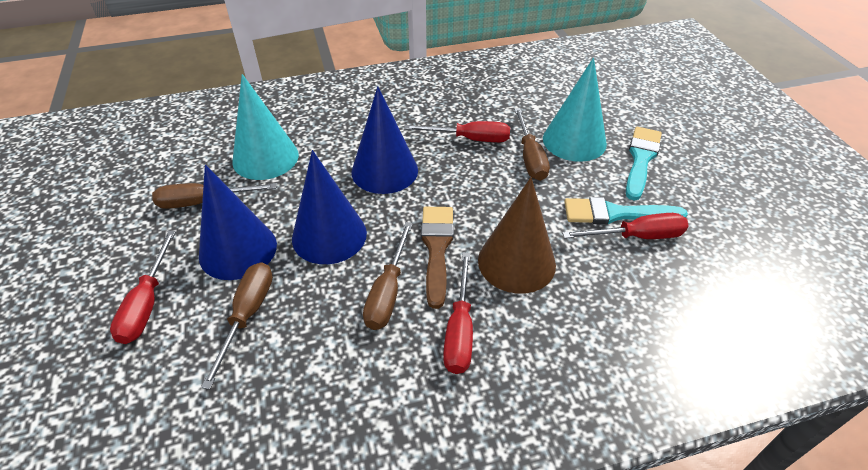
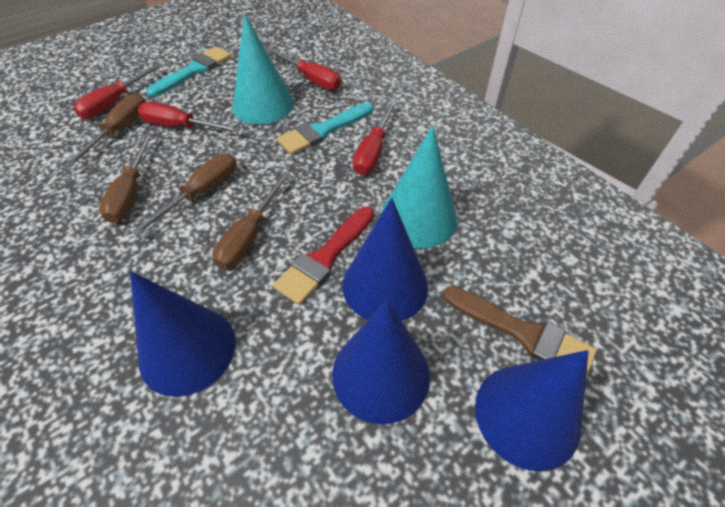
blue cone: 3 -> 4
brown cone: 1 -> 0
red brush: 0 -> 1

